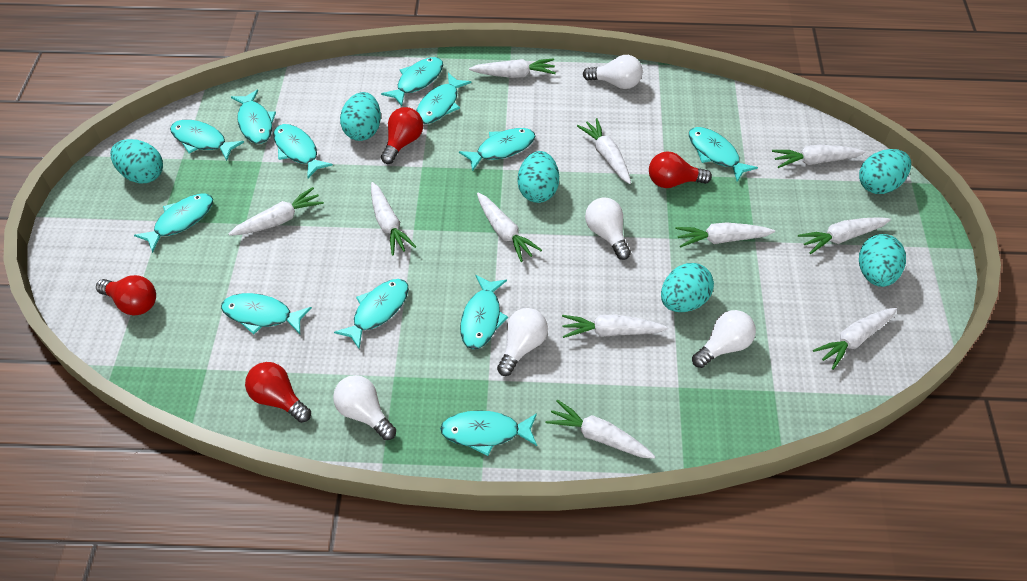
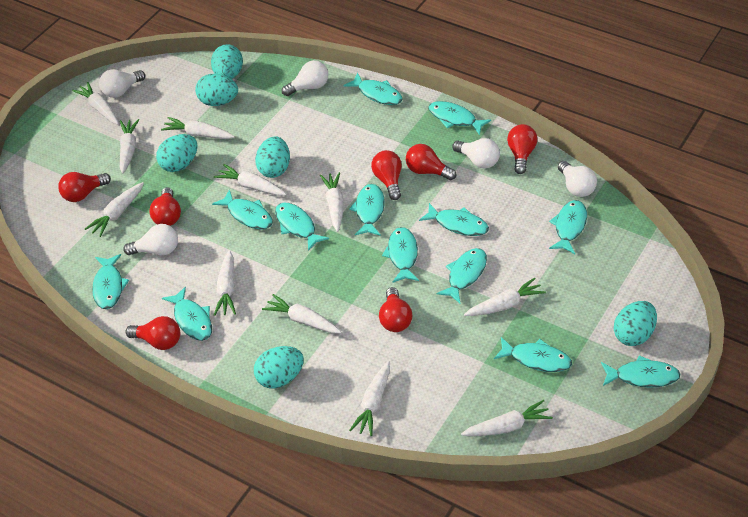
red light bulb: 4 -> 7
turquoise fish: 12 -> 13

